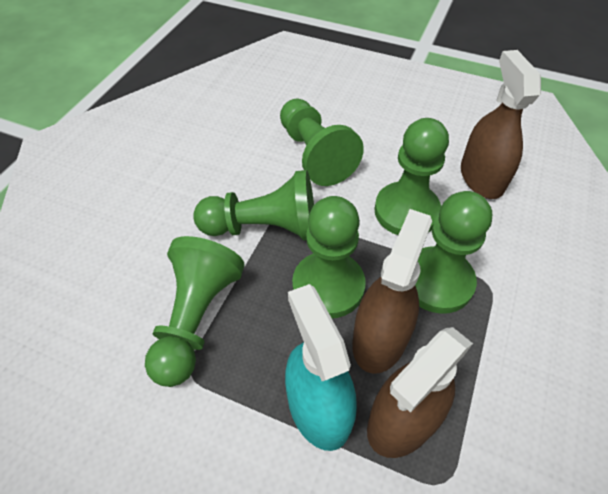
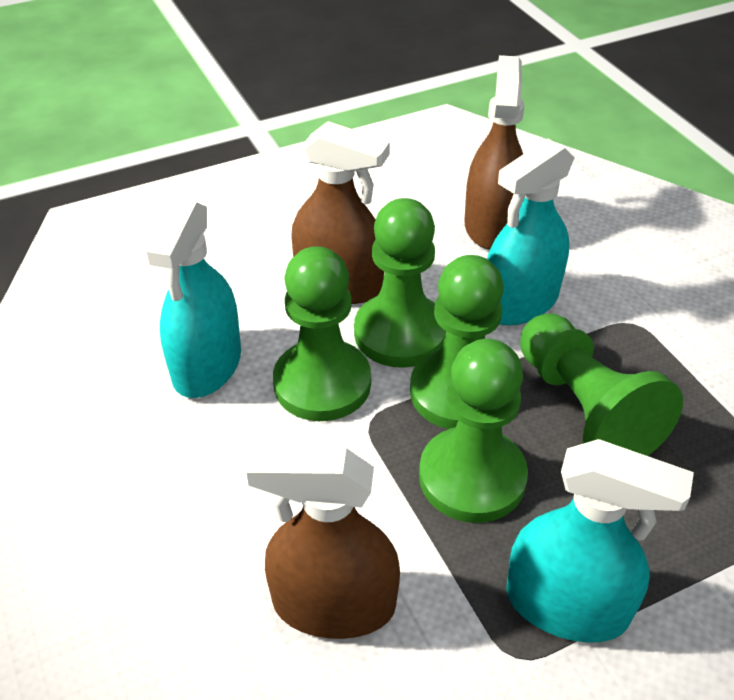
green pawn: 6 -> 5
turquoise spray bottle: 1 -> 3

